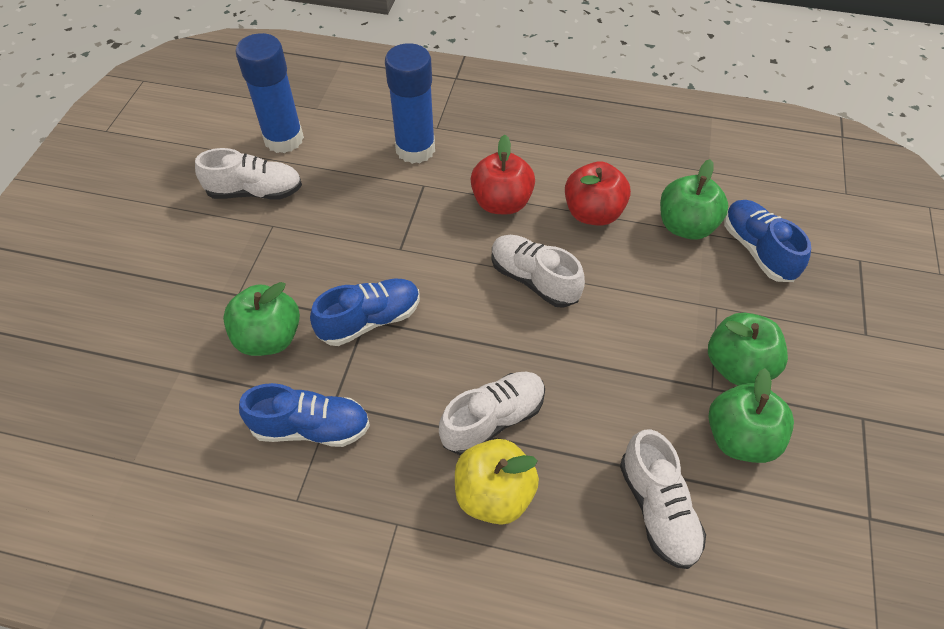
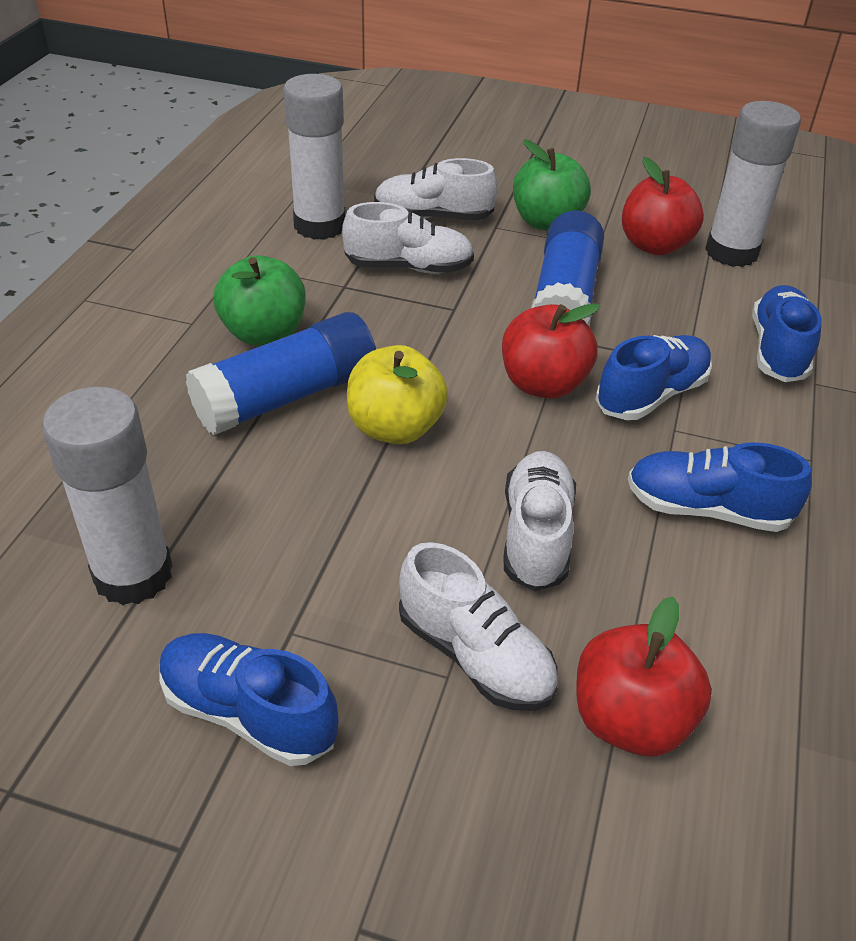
blue shoe: 3 -> 4
green apple: 4 -> 2
red apple: 2 -> 3
white glue stick: 0 -> 3

